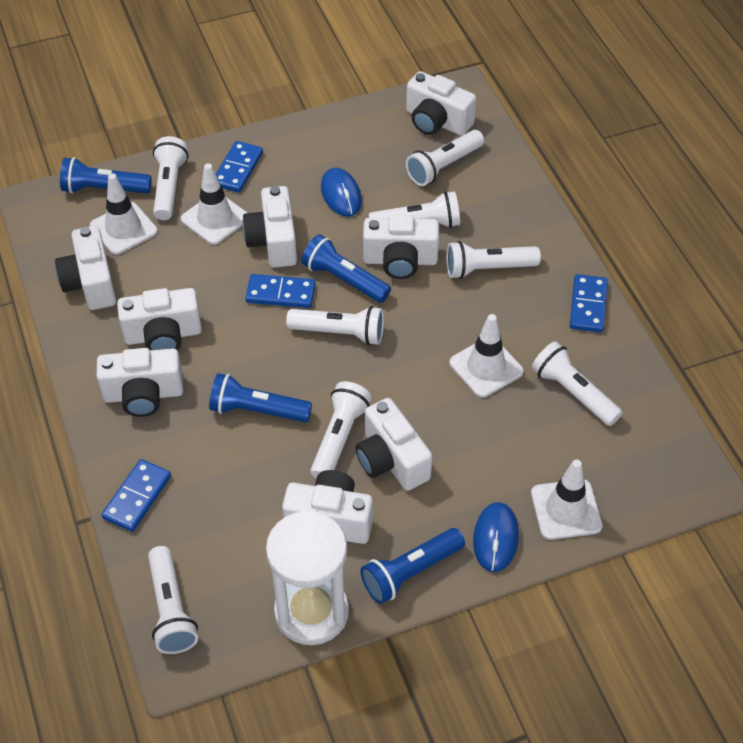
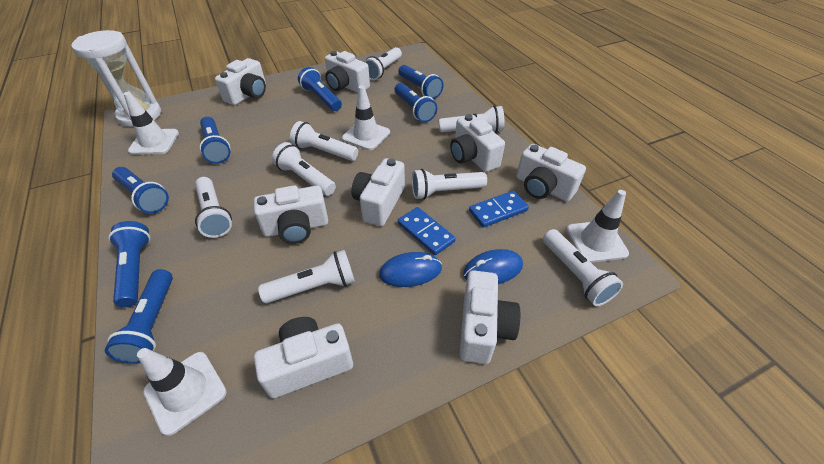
blue domino: 4 -> 2
blue flashlight: 4 -> 7

